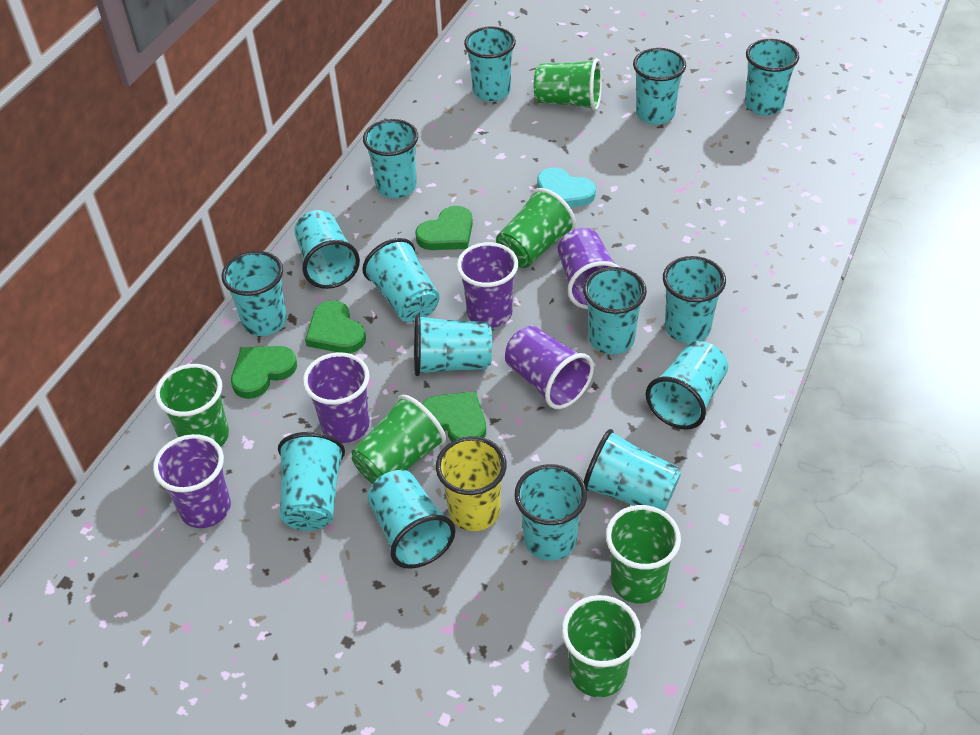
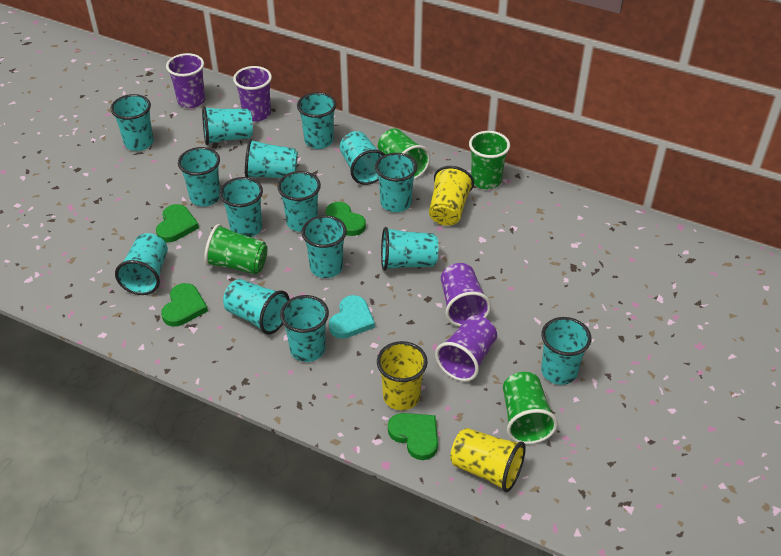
green cup: 6 -> 4
purple cup: 5 -> 4
yellow cup: 1 -> 3

